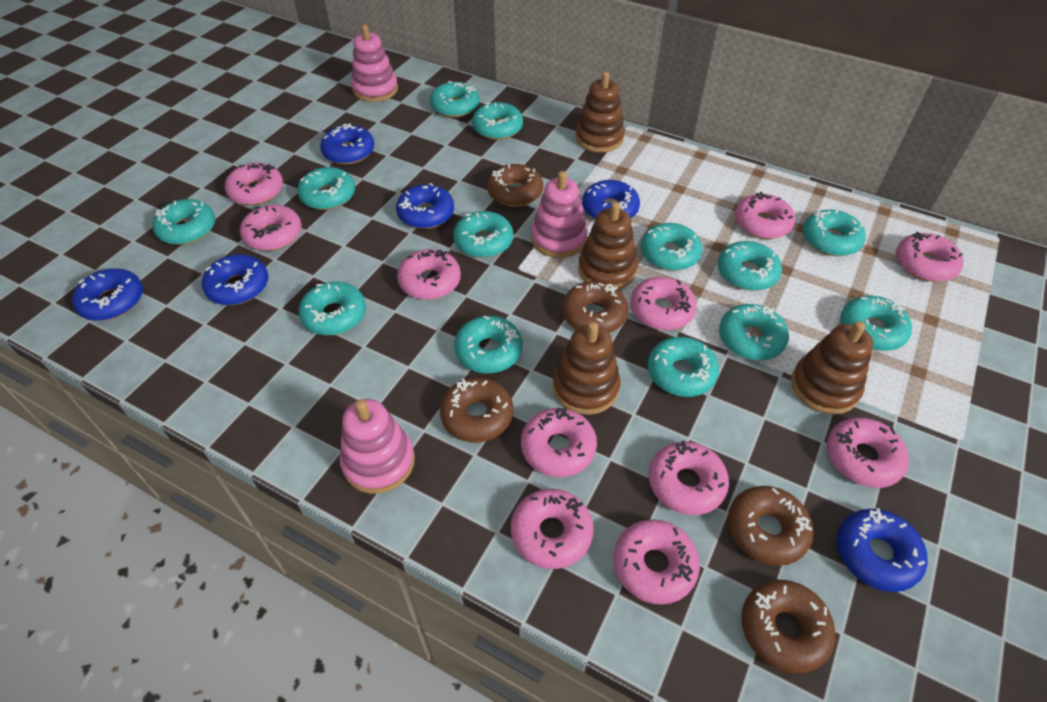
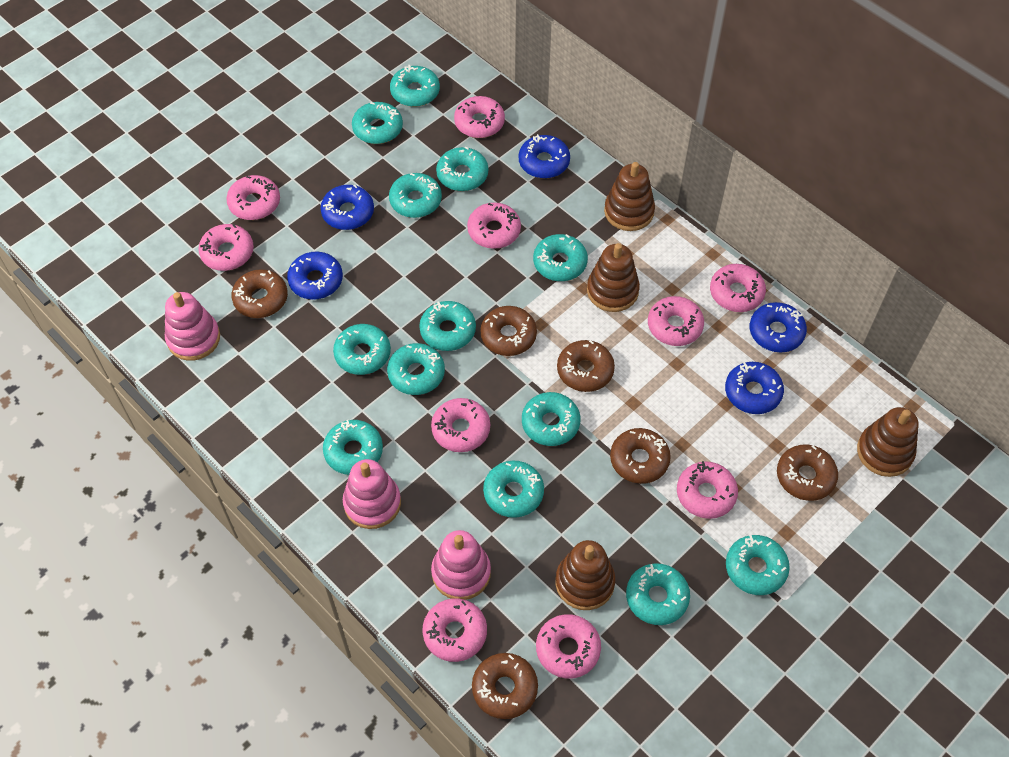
blue donut: 6 -> 5
brown donut: 5 -> 6
pink donut: 11 -> 10

